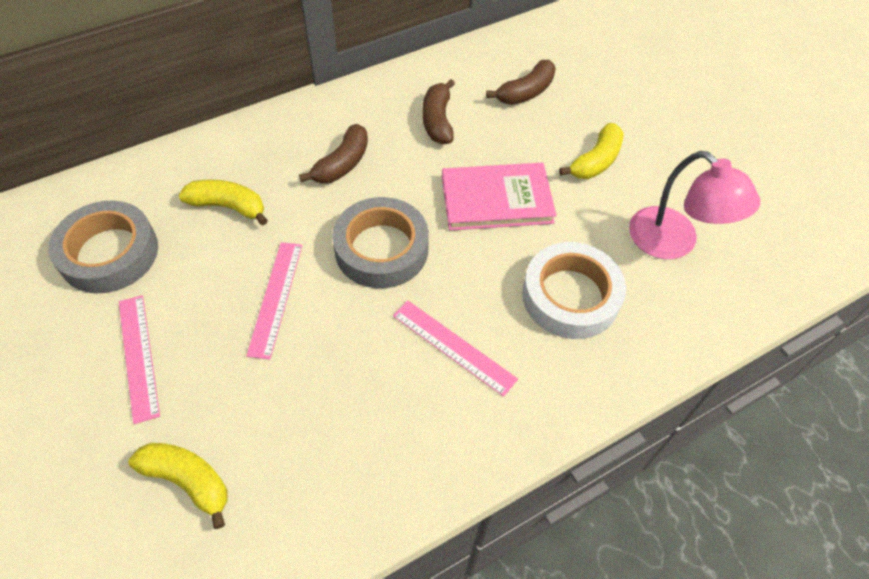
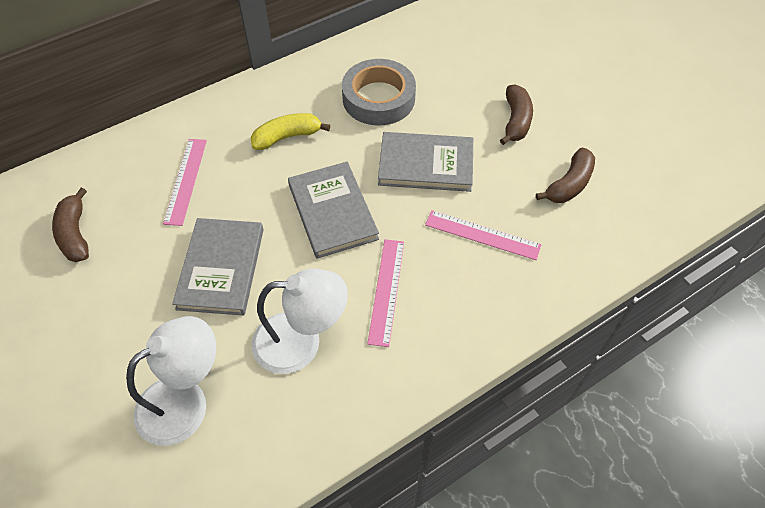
grey book: 0 -> 3
grey tape: 2 -> 1
pink book: 1 -> 0
pink lamp: 1 -> 0
white lamp: 0 -> 2
white tape: 1 -> 0
yellow banana: 3 -> 1

